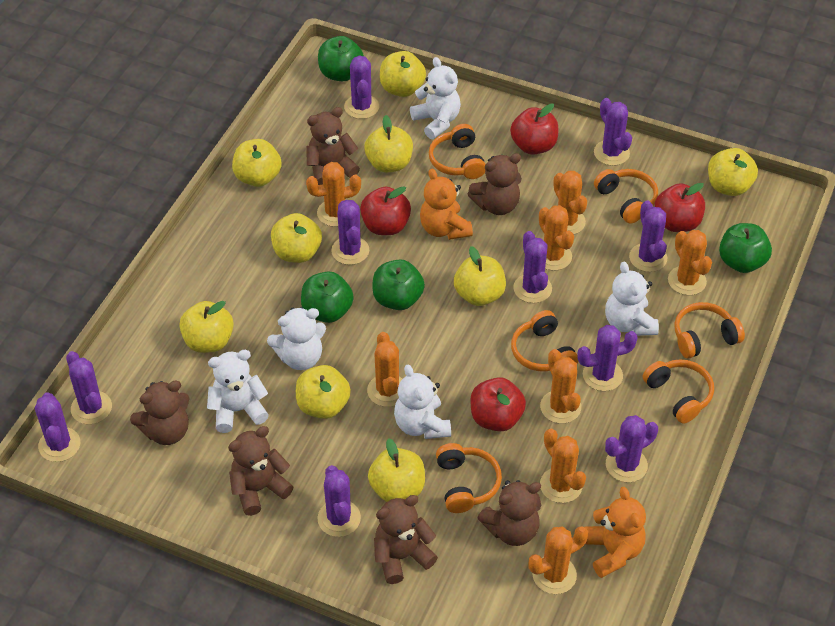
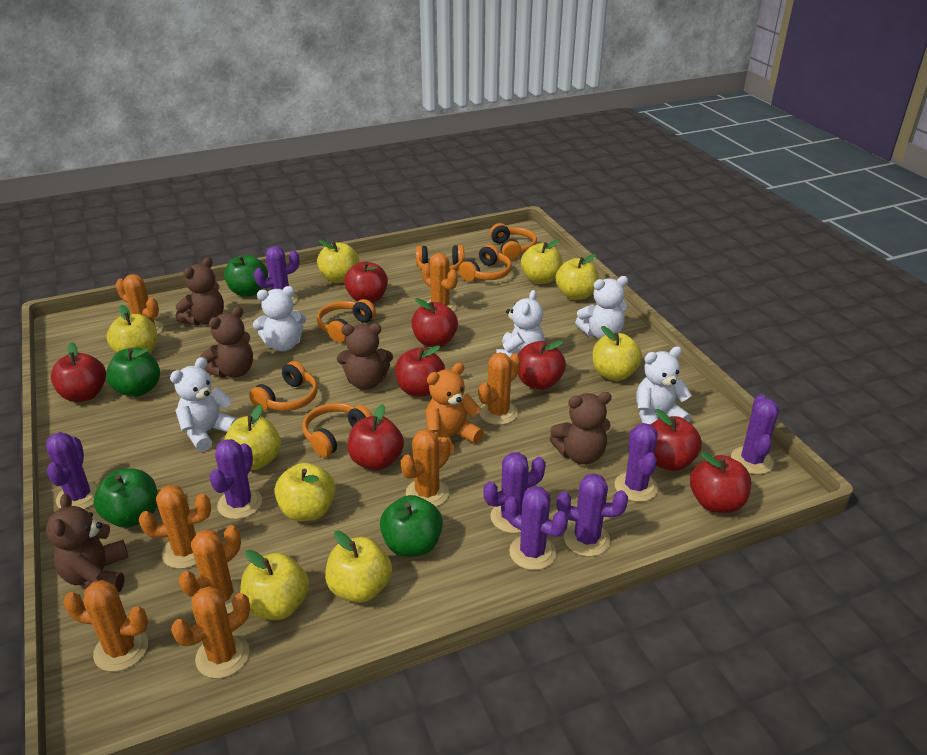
brown teddy bear: 6 -> 5
orange teddy bear: 2 -> 1
purple cactus: 10 -> 8
red apple: 4 -> 8

